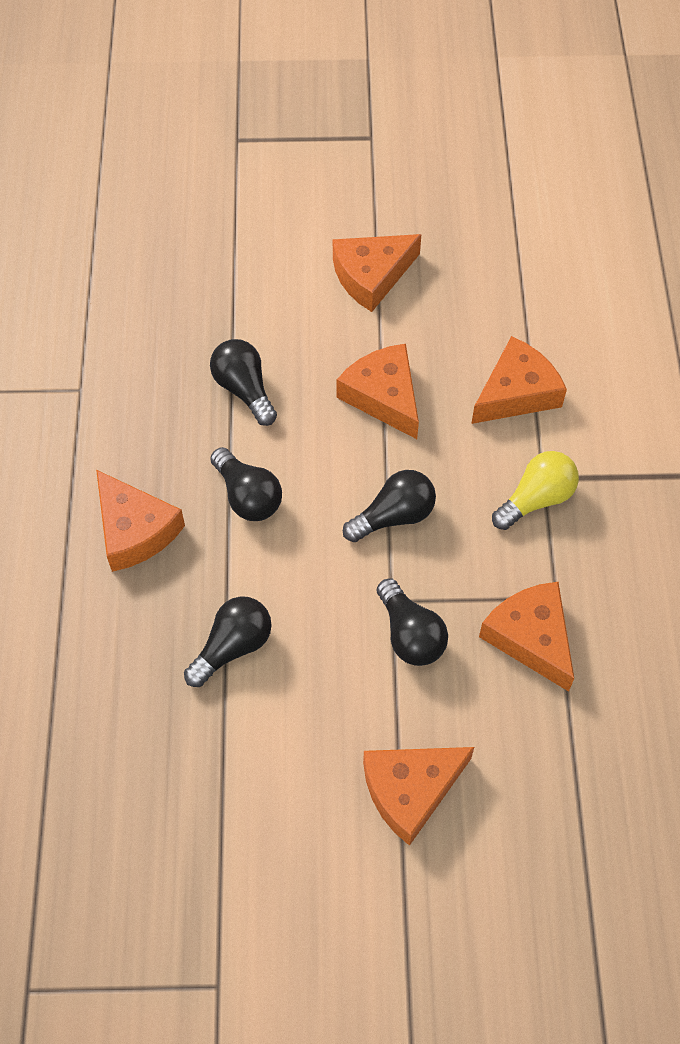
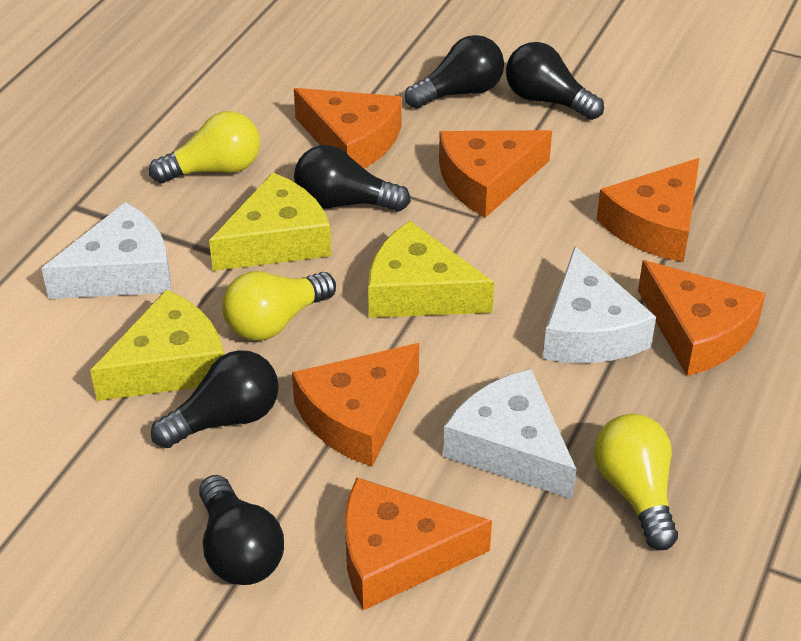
white cheese: 0 -> 3
yellow cheese: 0 -> 3
yellow light bulb: 1 -> 3

